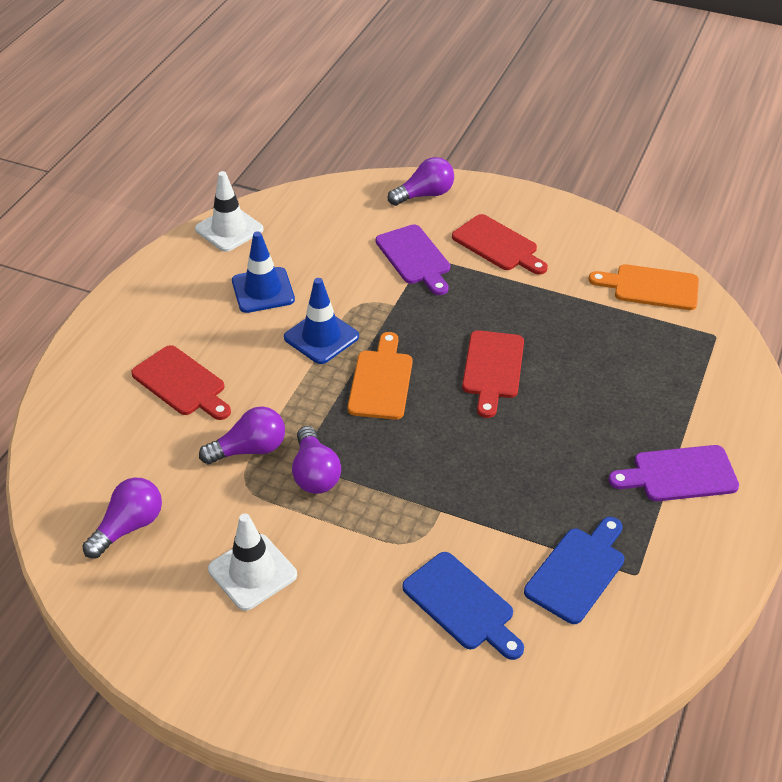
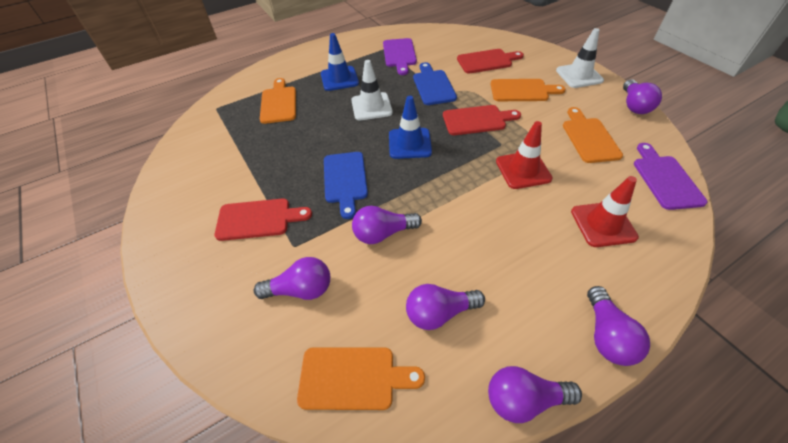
orange cutting board: 2 -> 4
purple light bulb: 4 -> 6
red traffic cone: 0 -> 2

